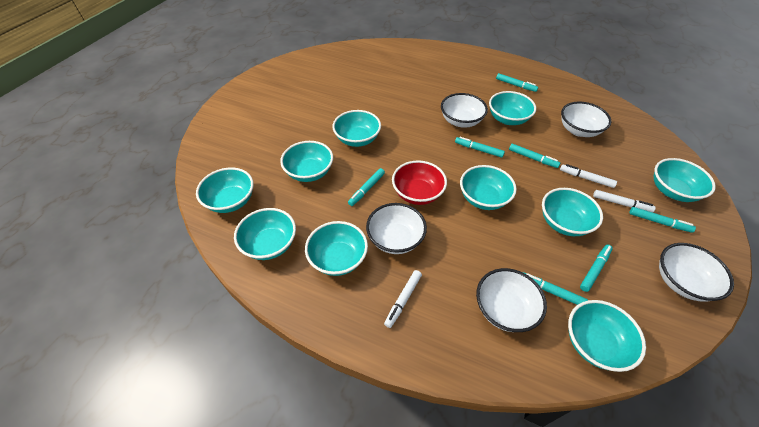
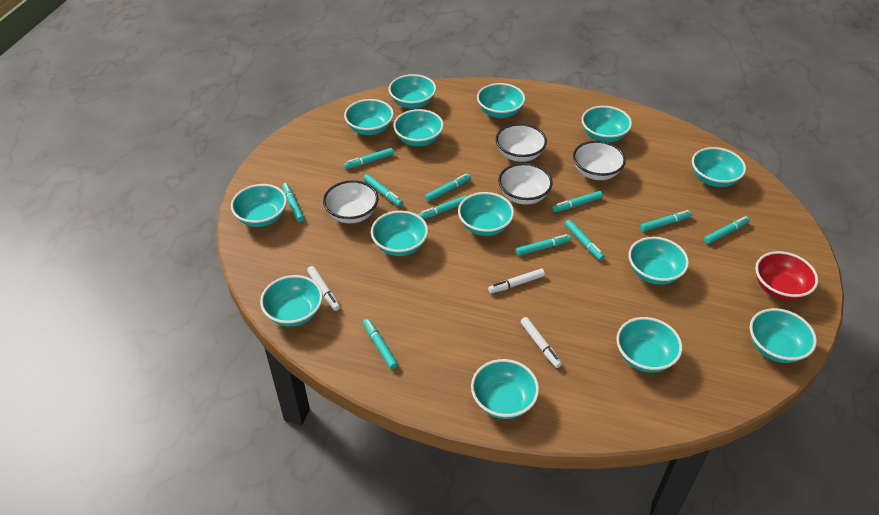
turquoise bowl: 10 -> 14
turquoise marker: 7 -> 11
white bowl: 5 -> 4

